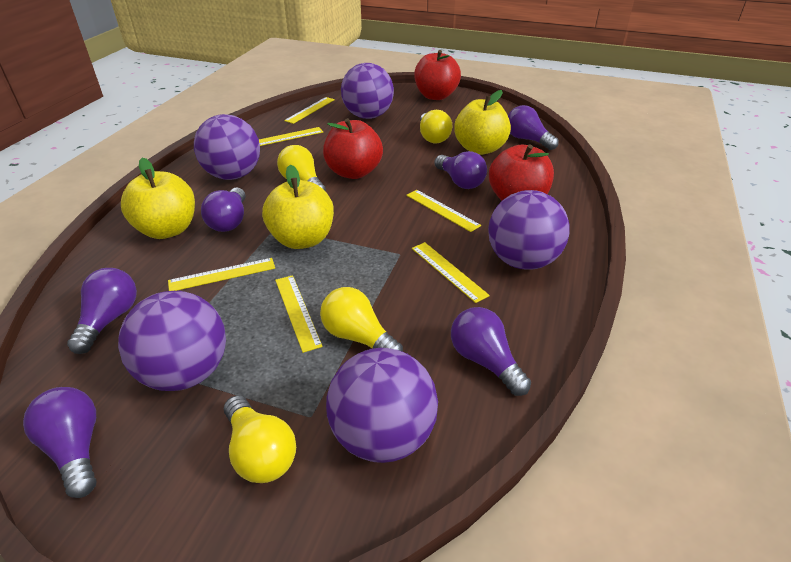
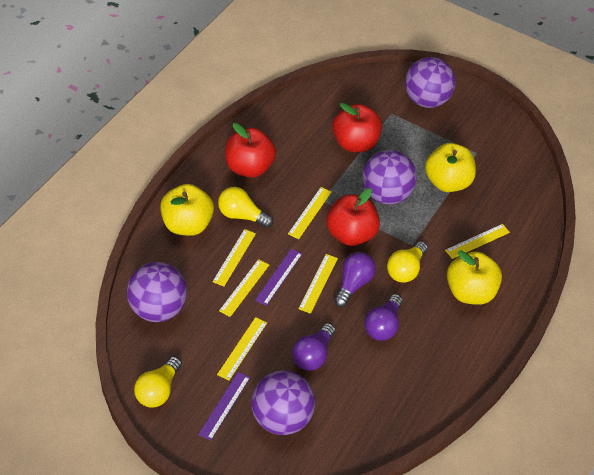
purple ball: 5 -> 4
purple light bulb: 6 -> 3
purple ruler: 0 -> 2
yellow light bulb: 4 -> 3

